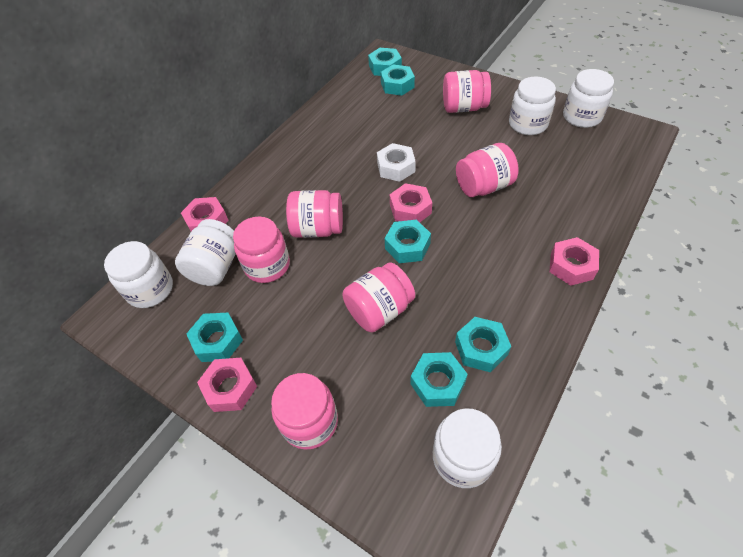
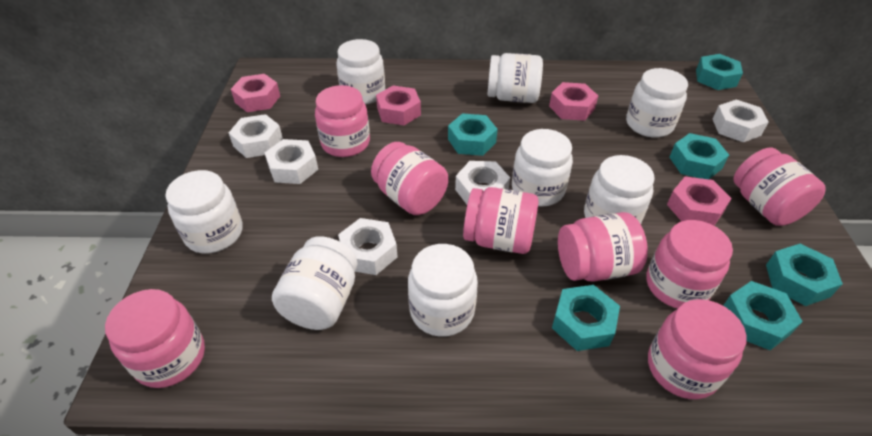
pink jar: 6 -> 8
white jar: 5 -> 8
white nut: 1 -> 5

